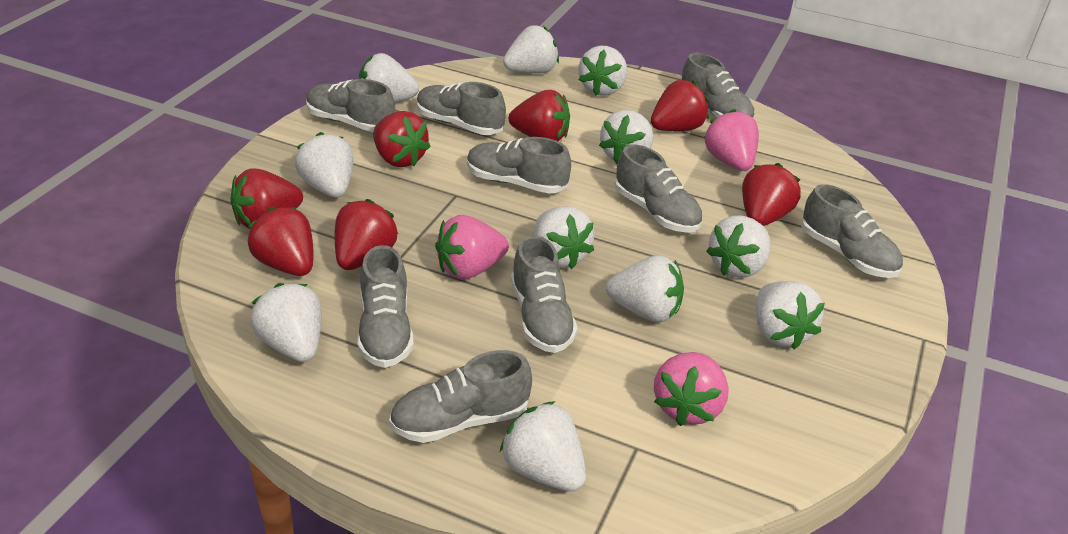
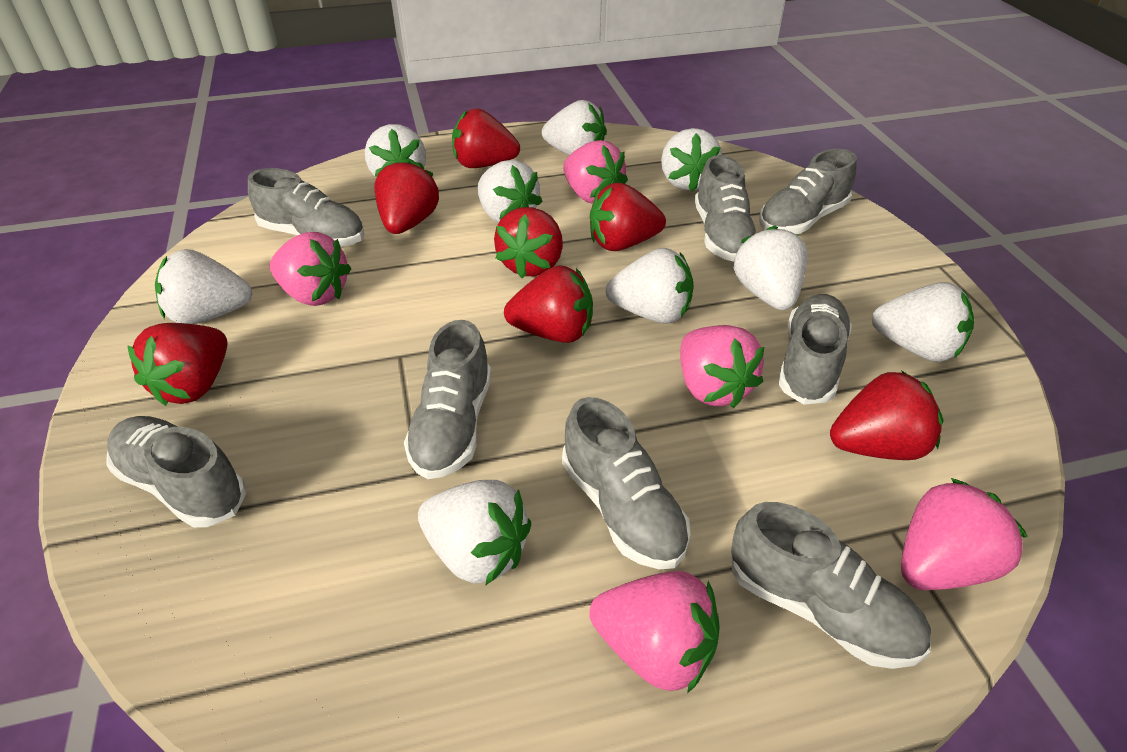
grey shoe: 9 -> 8
pink strawberry: 3 -> 5
white strawberry: 11 -> 9

